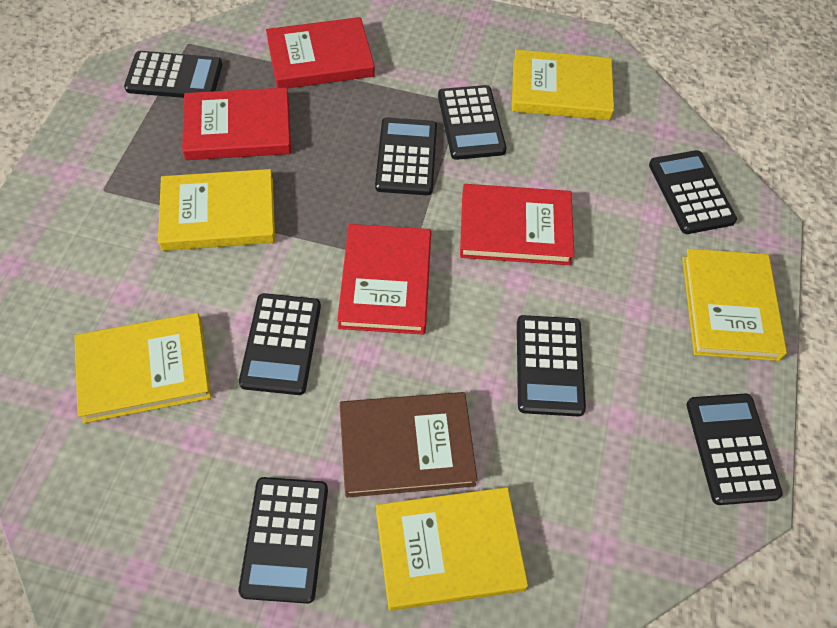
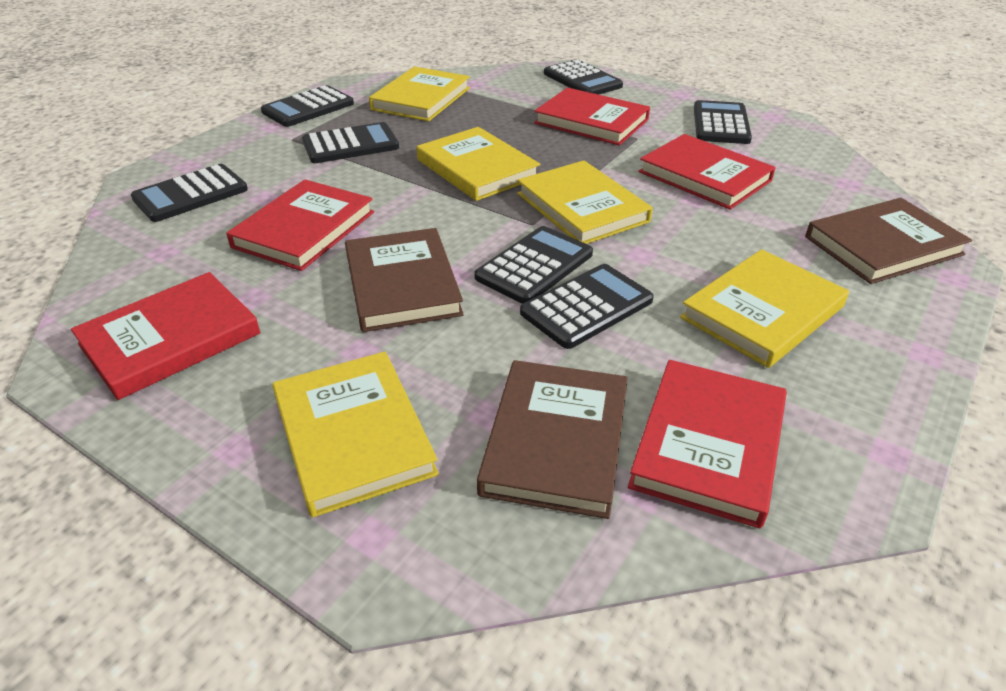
black calculator: 8 -> 7
brown book: 1 -> 3
red book: 4 -> 5

